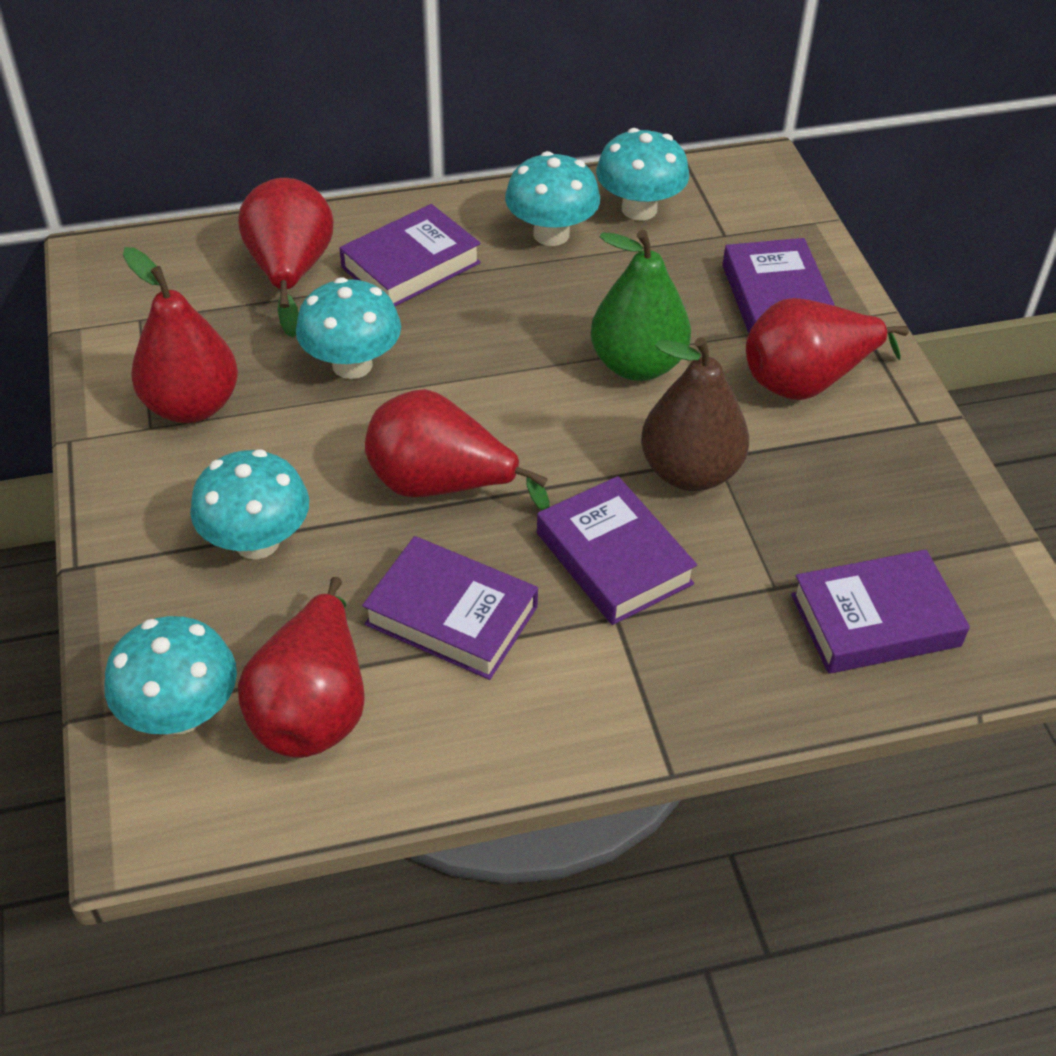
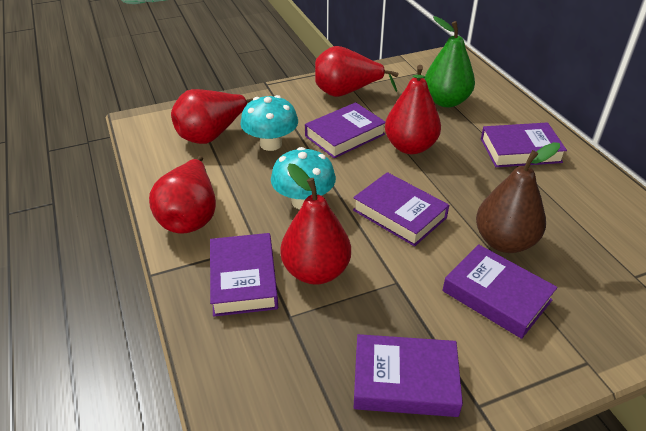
purple book: 5 -> 6
turquoise mushroom: 5 -> 2

